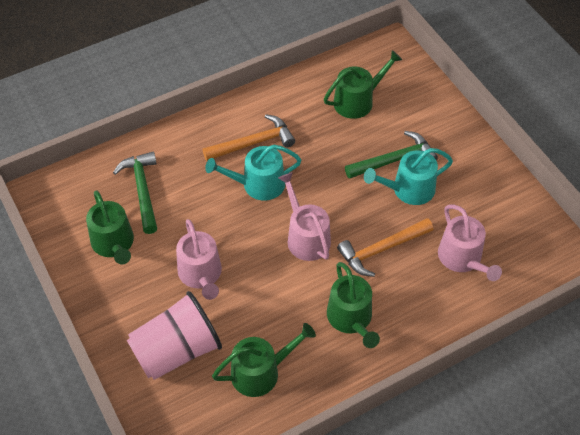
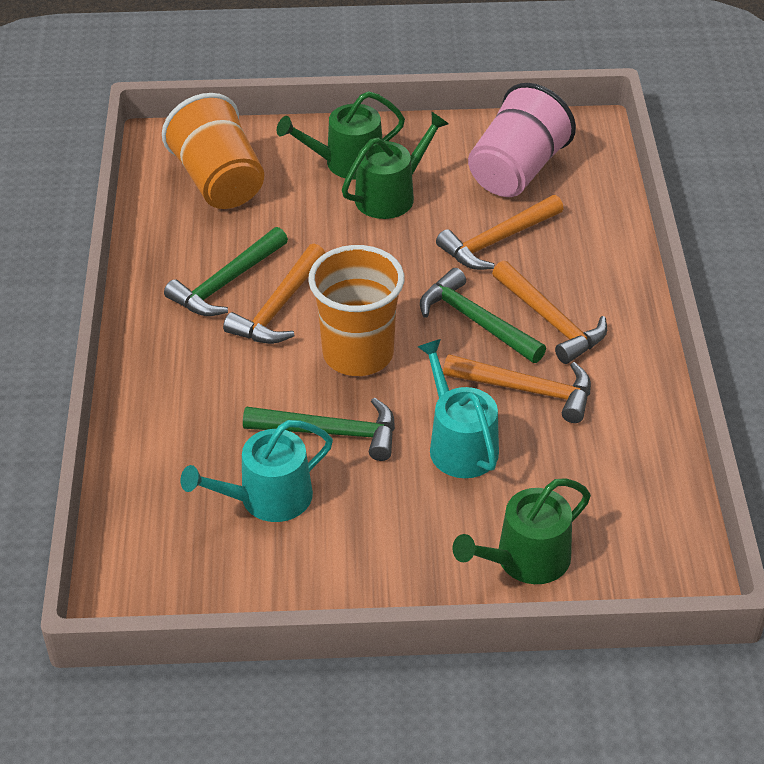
green hammer: 2 -> 3
green watering can: 4 -> 3
orange cup: 0 -> 2
orange hammer: 2 -> 4
pink watering can: 3 -> 0

